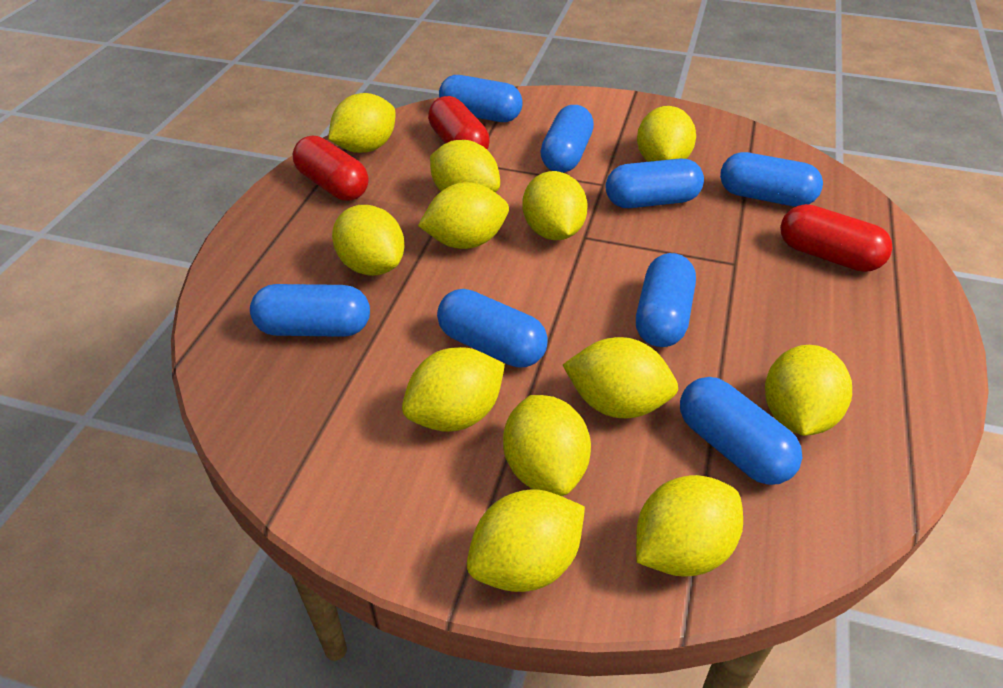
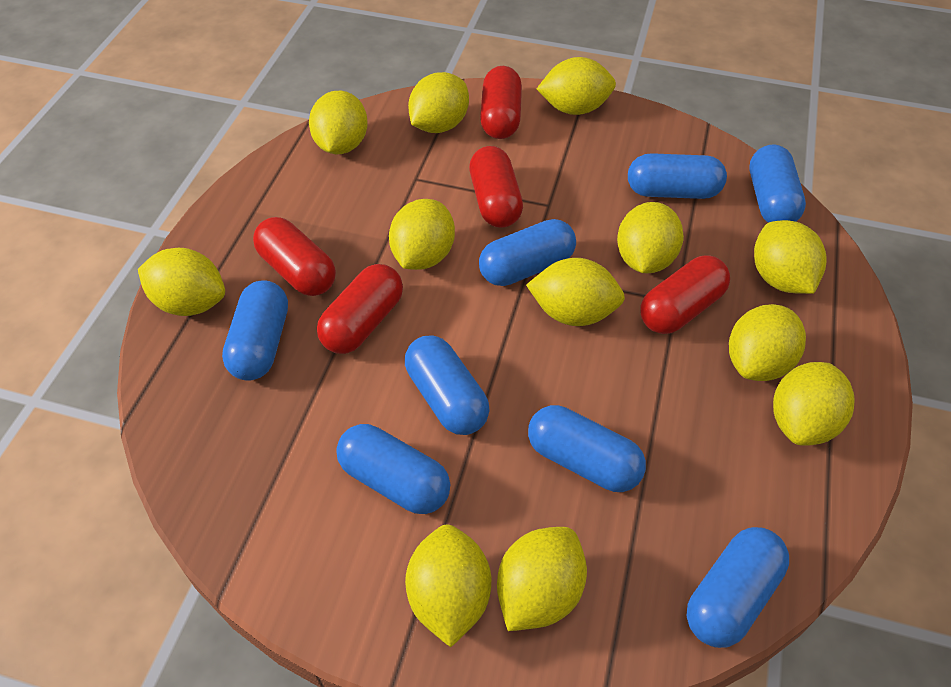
red capsule: 3 -> 5

